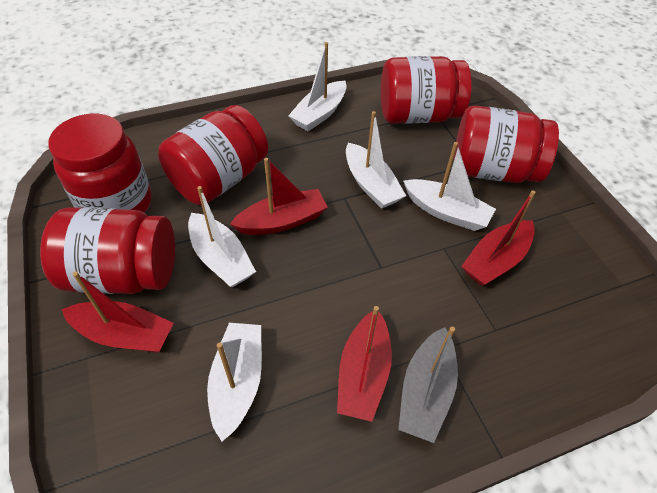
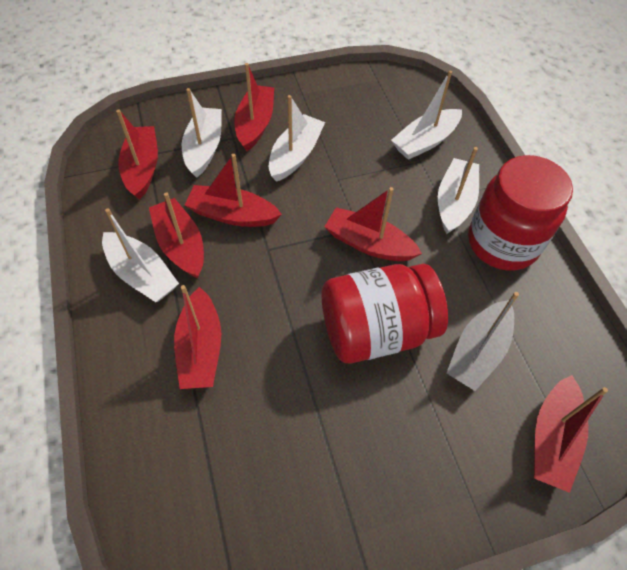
red boat: 4 -> 7
red jar: 5 -> 2

